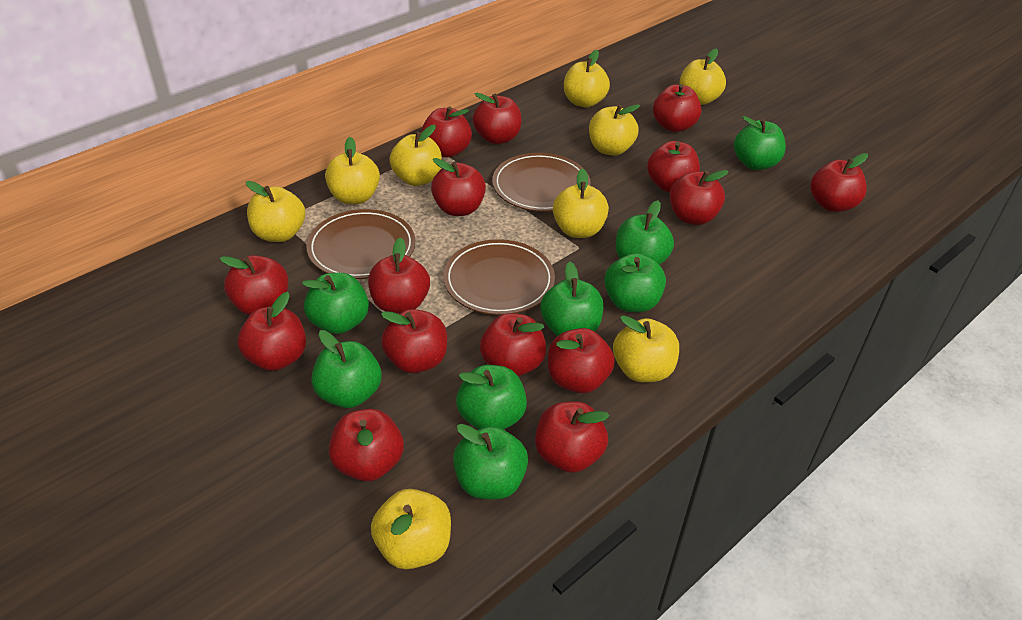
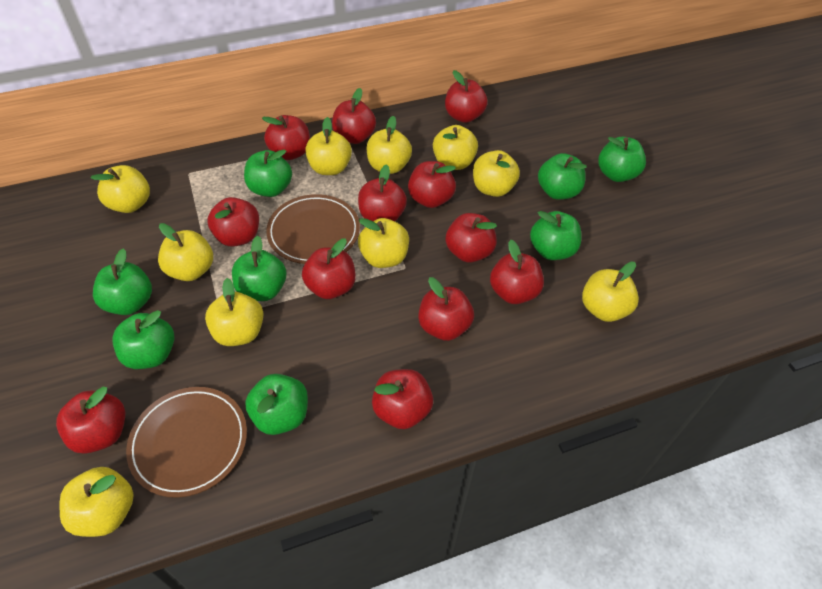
brown plate: 3 -> 2
red apple: 15 -> 12
yellow apple: 9 -> 10

